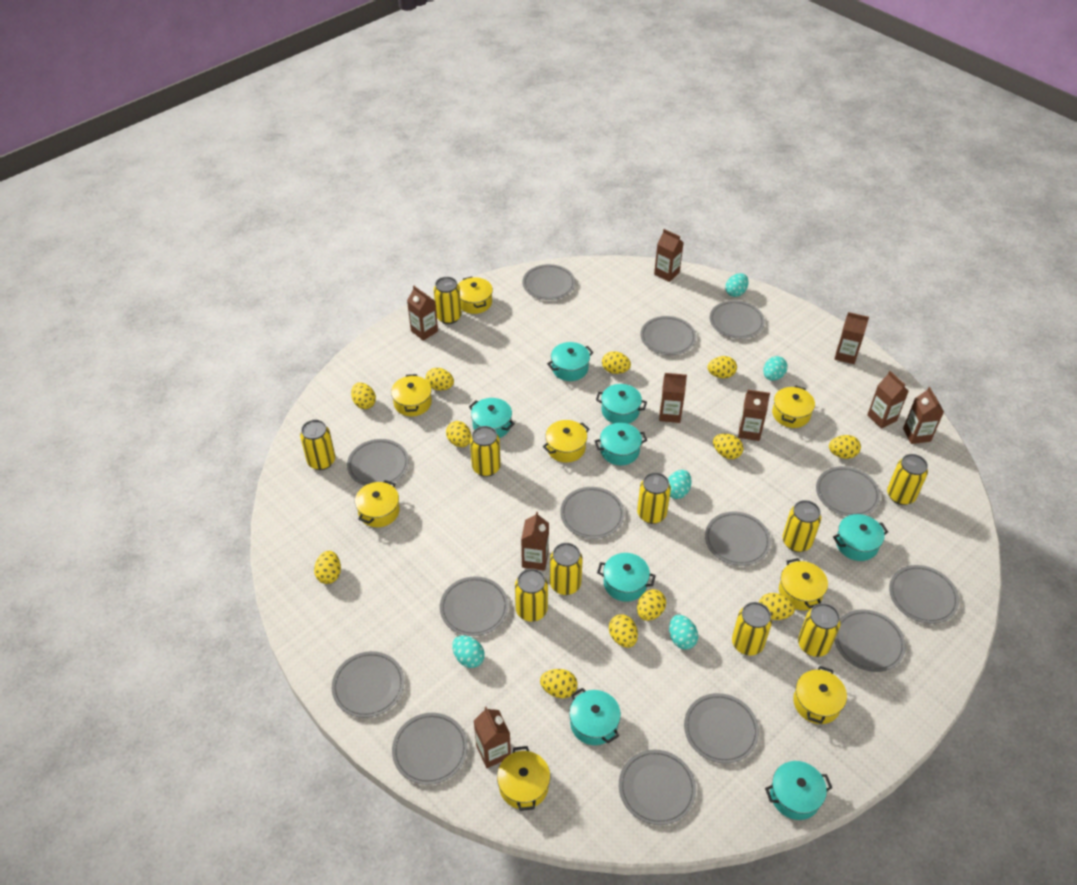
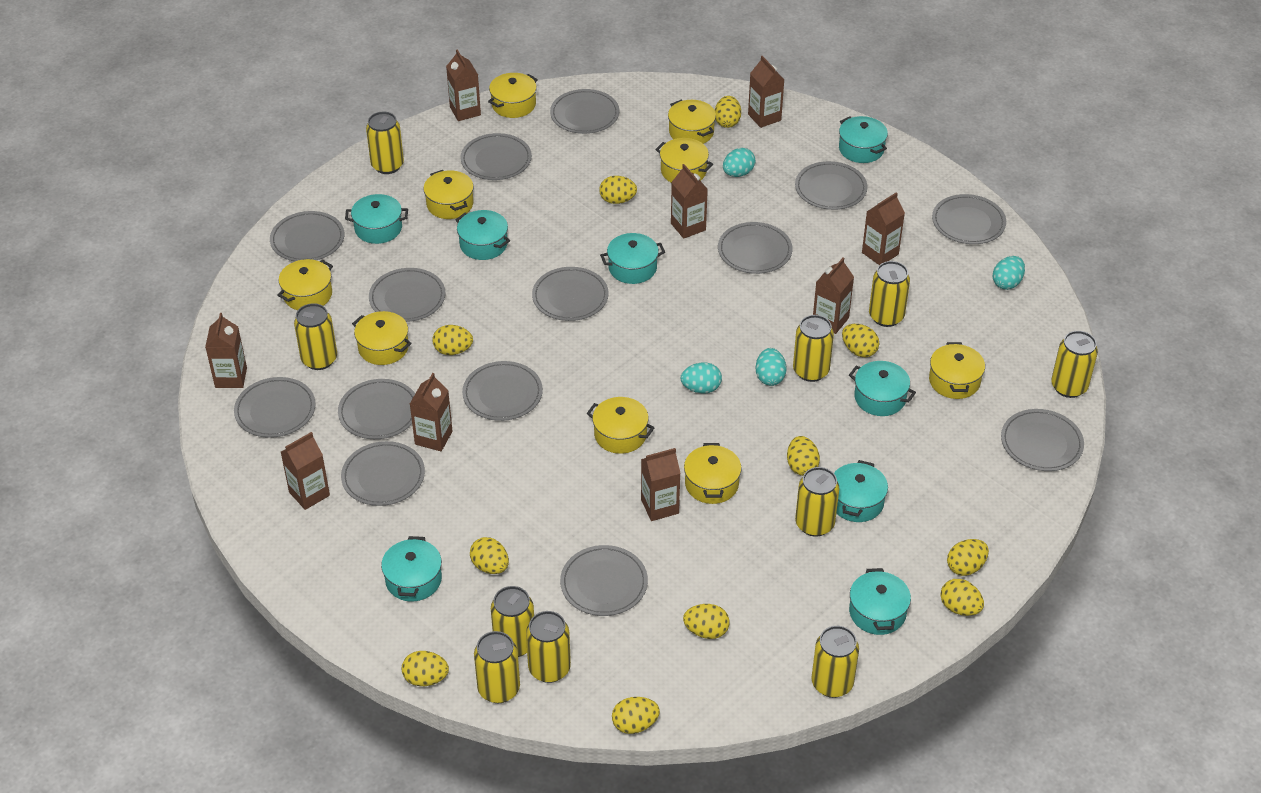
turquoise egg: 5 -> 4
yellow egg: 12 -> 11
yellow pot: 8 -> 9

